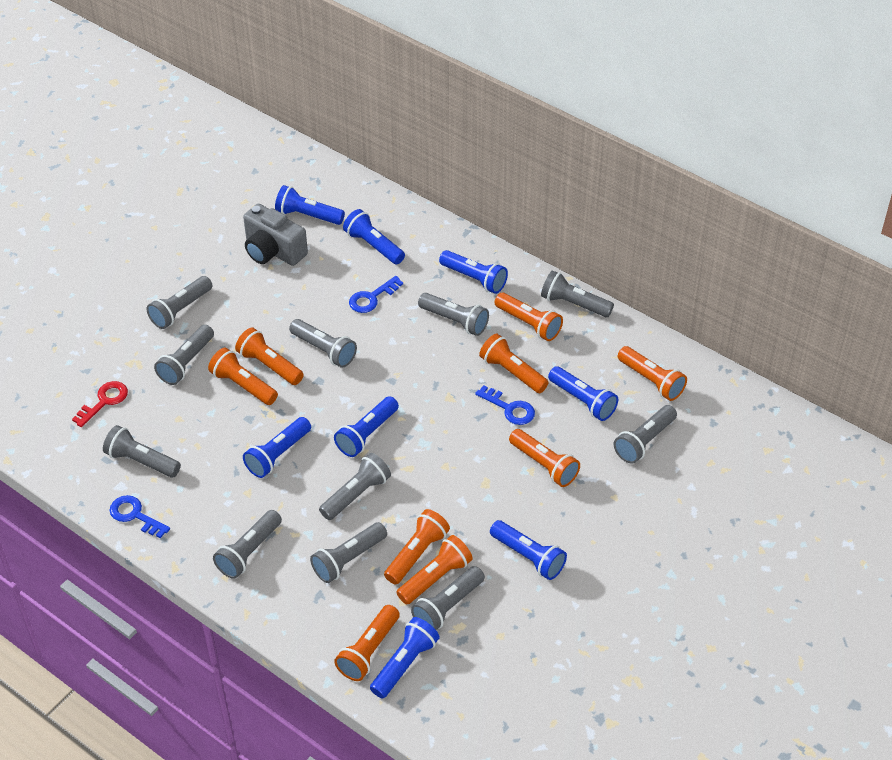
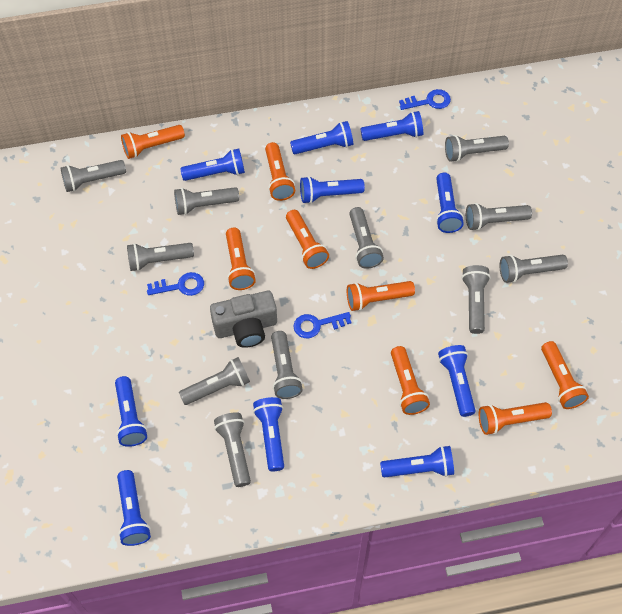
blue flashlight: 8 -> 10
orange flashlight: 9 -> 8
red key: 1 -> 0

